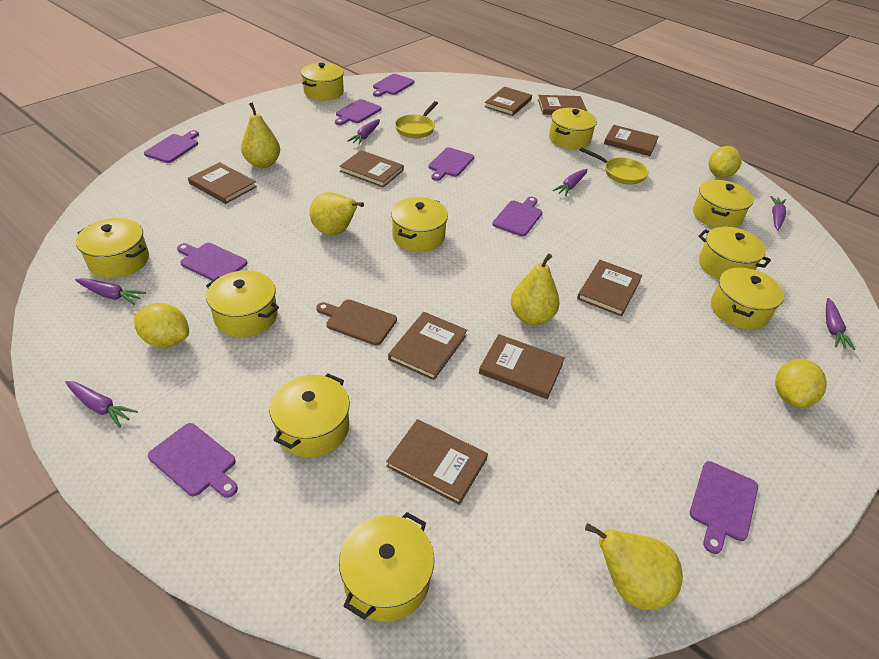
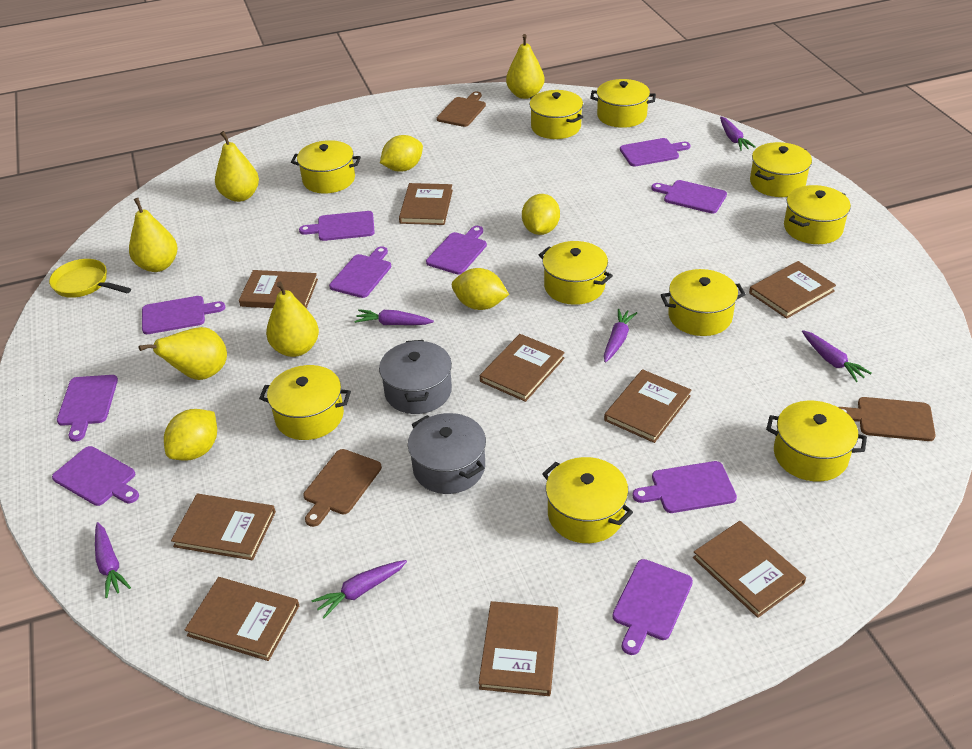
brown cutting board: 1 -> 3
grey pot: 0 -> 2
purple cutting board: 8 -> 10
yellow lemon: 3 -> 4
yellow pan: 2 -> 1
yellow pear: 4 -> 5

